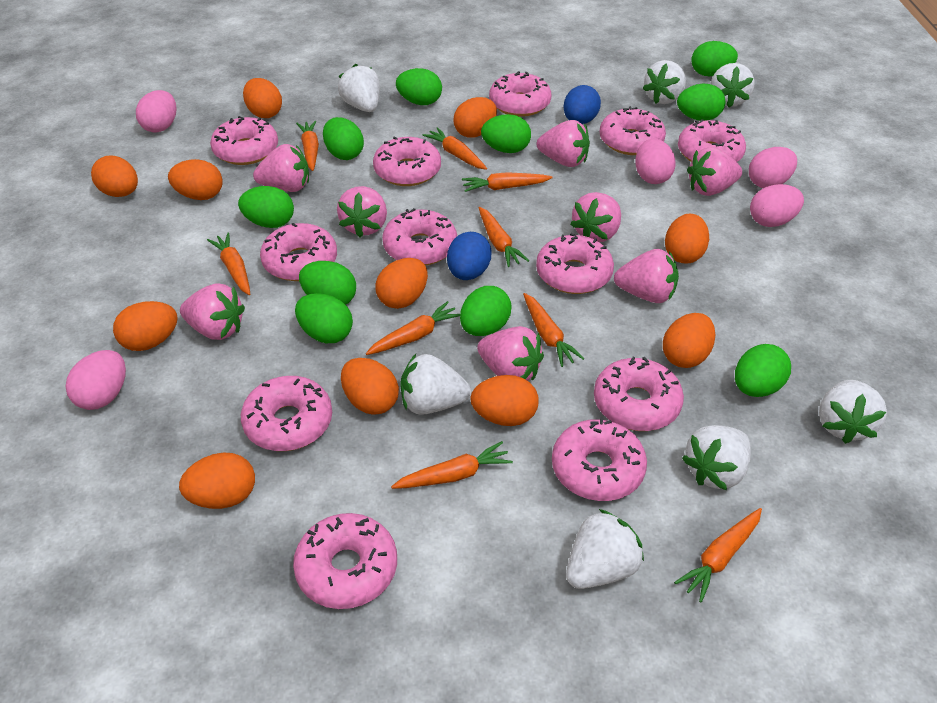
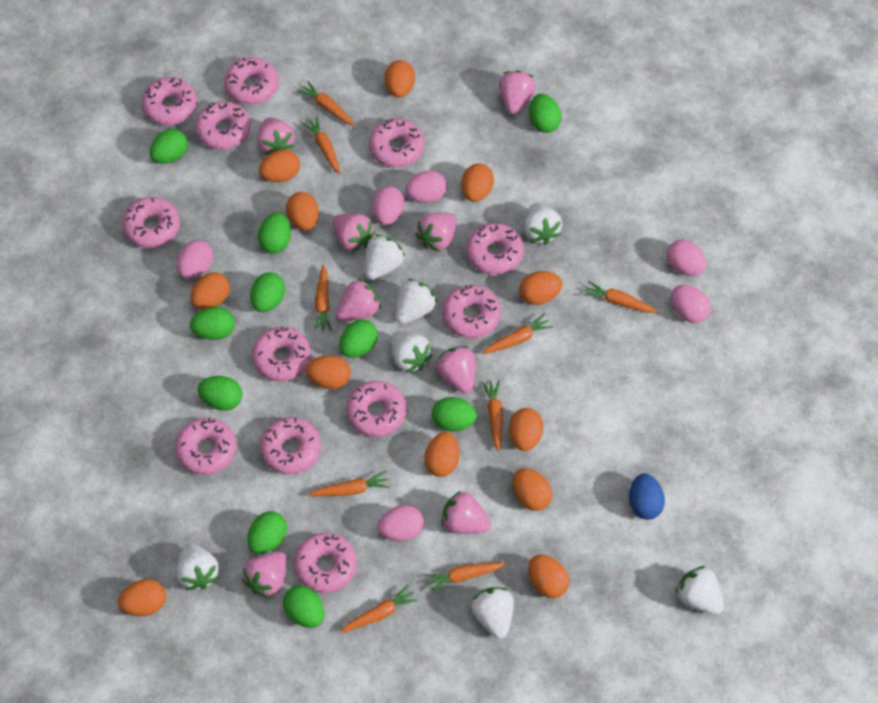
blue egg: 2 -> 1
orange egg: 11 -> 12
pink egg: 5 -> 6

